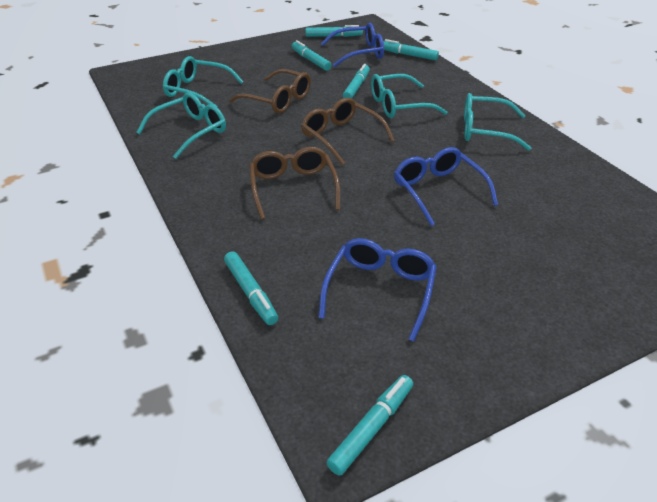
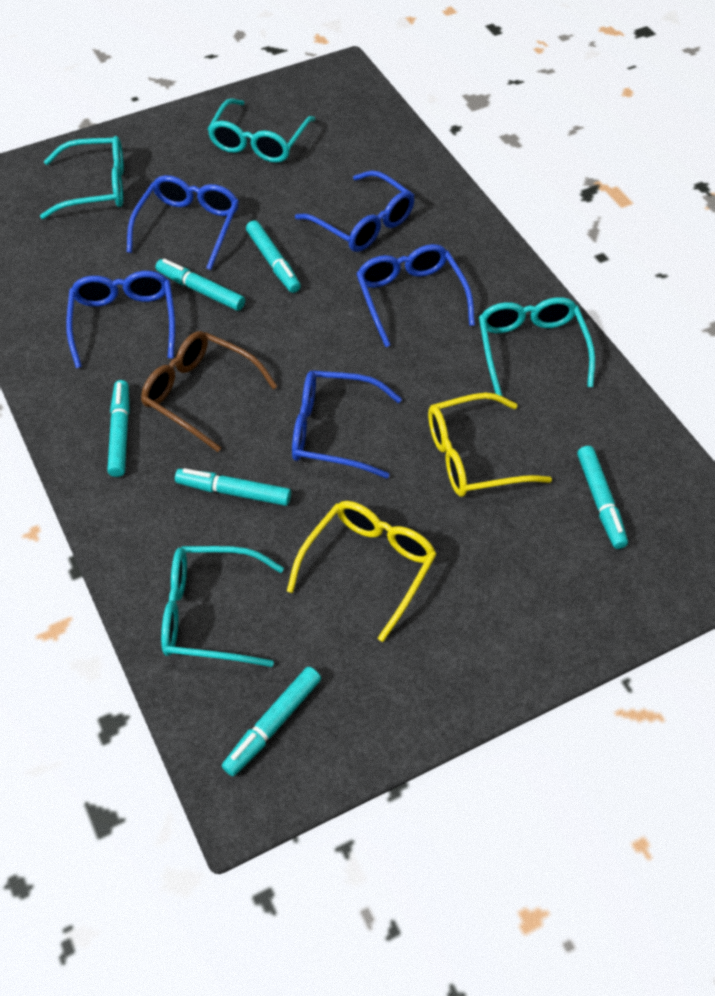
blue glasses: 3 -> 5
brown glasses: 3 -> 1
yellow glasses: 0 -> 2

